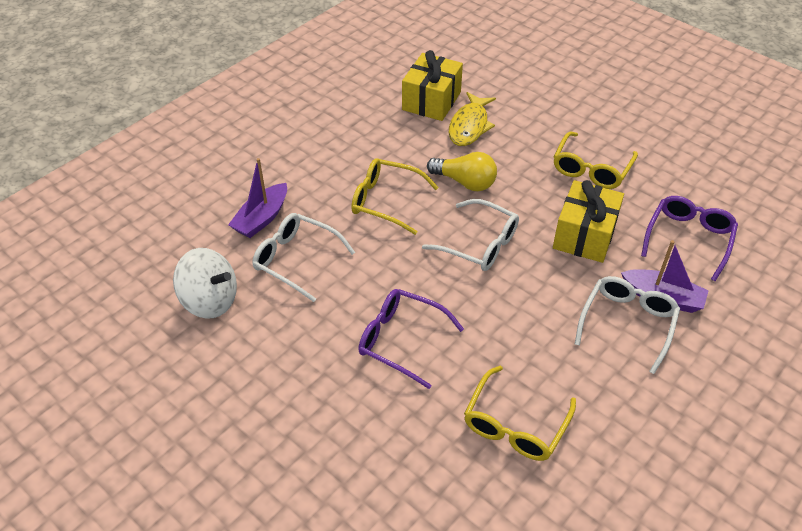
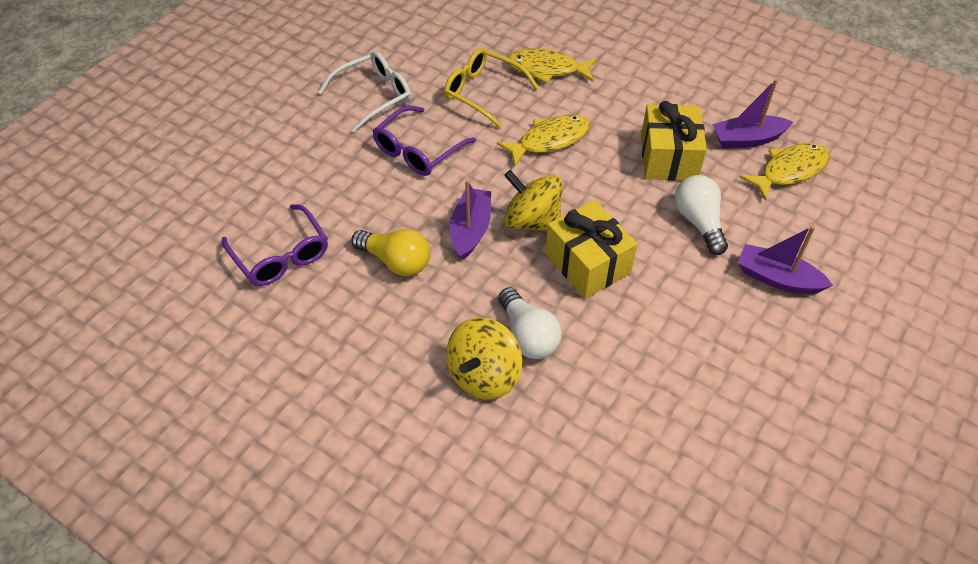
purple boat: 2 -> 3
white glasses: 3 -> 1
white light bulb: 0 -> 2
white spinning top: 1 -> 0
yellow fish: 1 -> 3
yellow glasses: 3 -> 1
yellow spinning top: 0 -> 2

